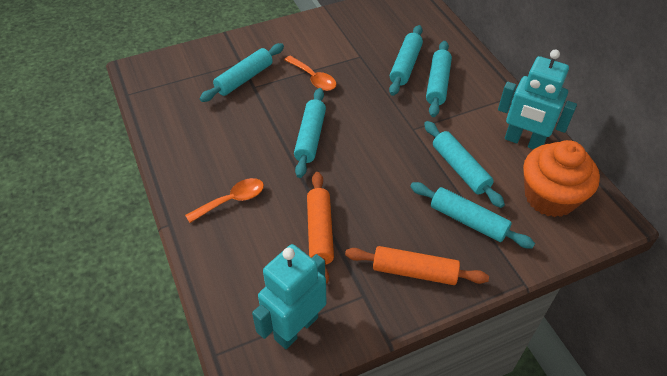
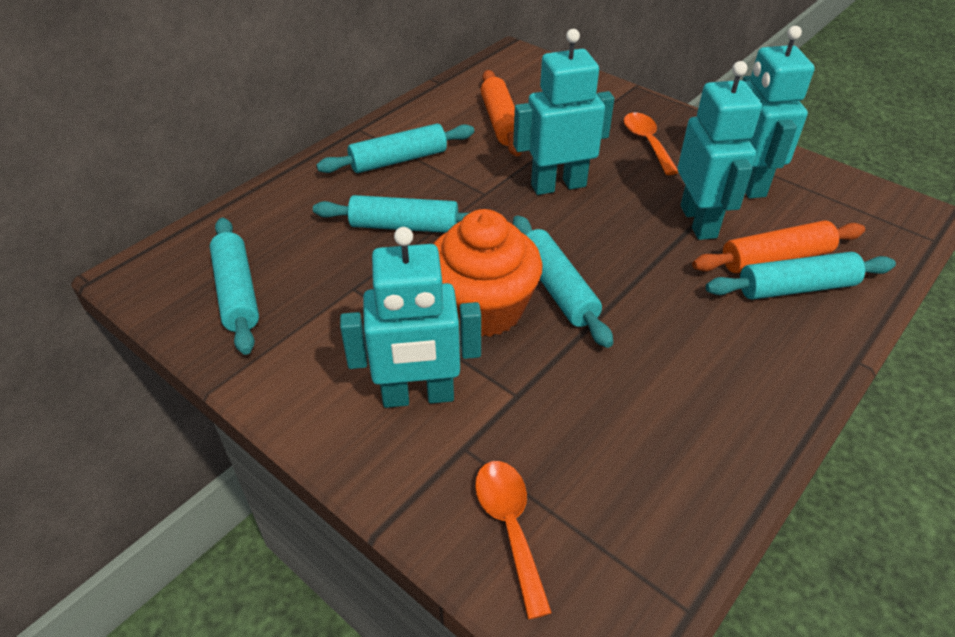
turquoise robot: 2 -> 4
turquoise rolling pin: 6 -> 5

